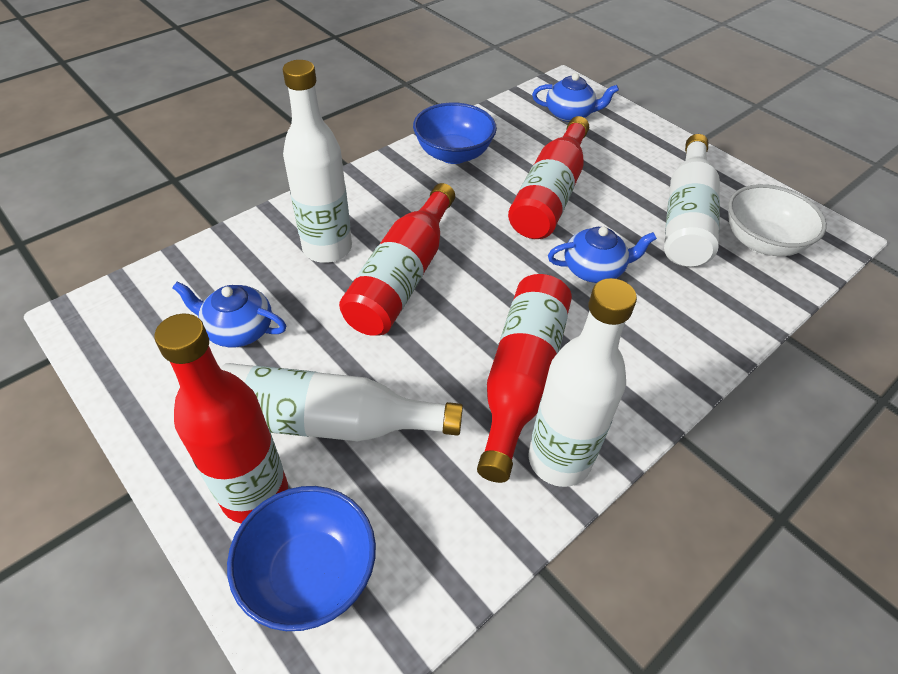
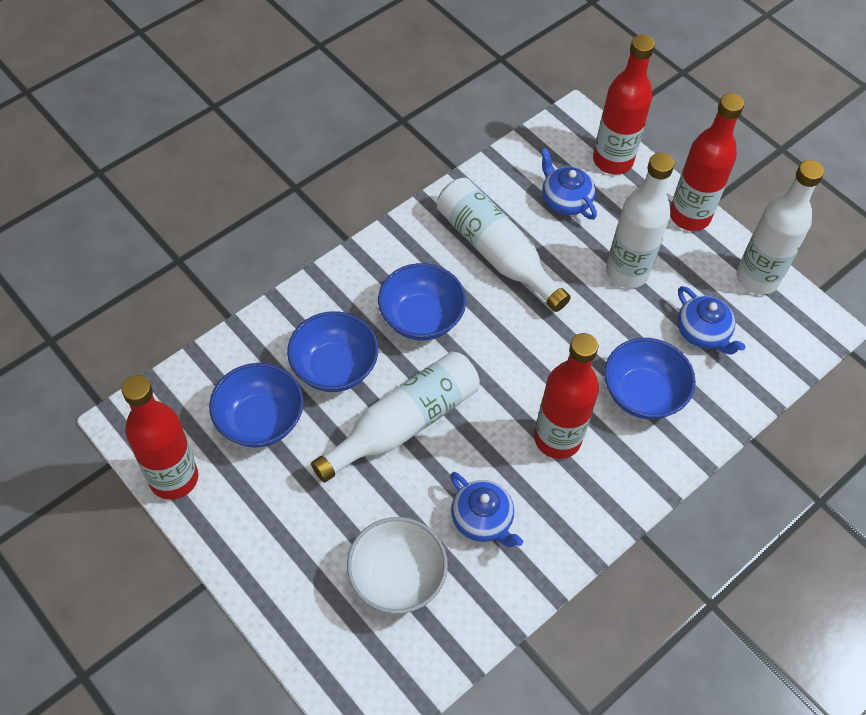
blue bowl: 2 -> 4

